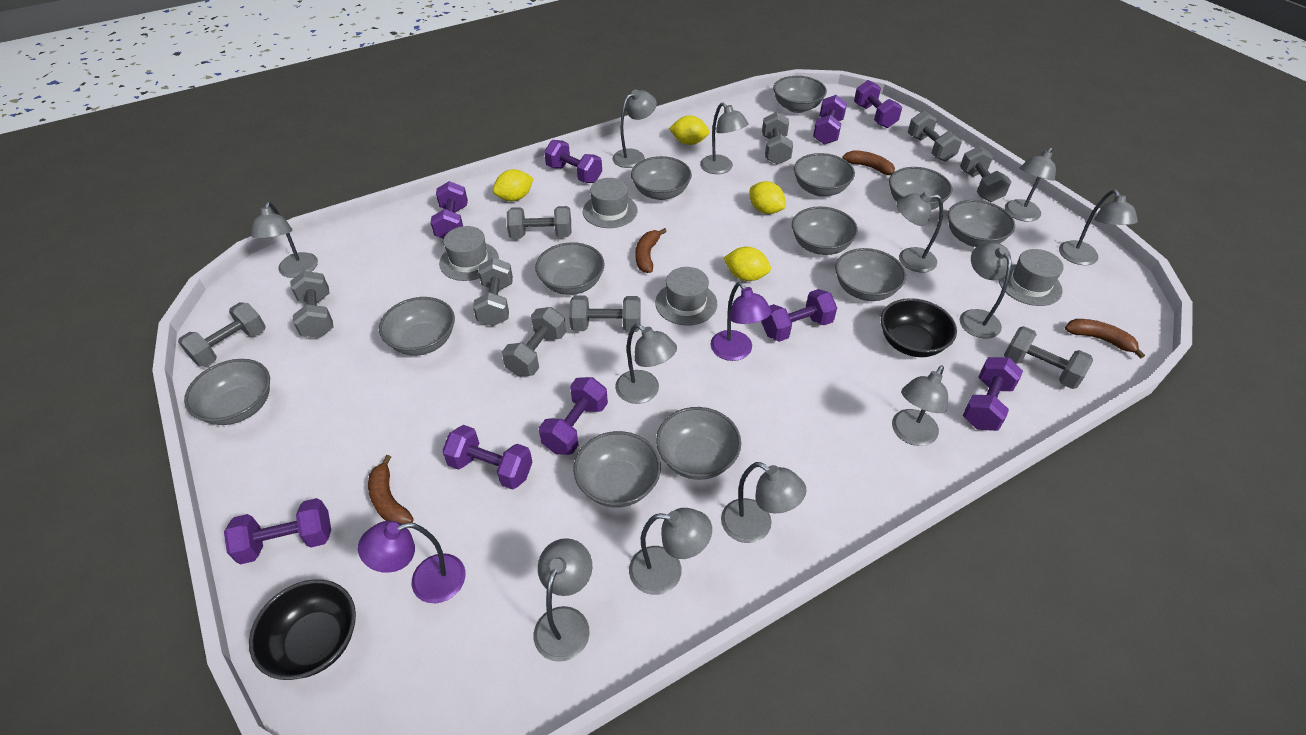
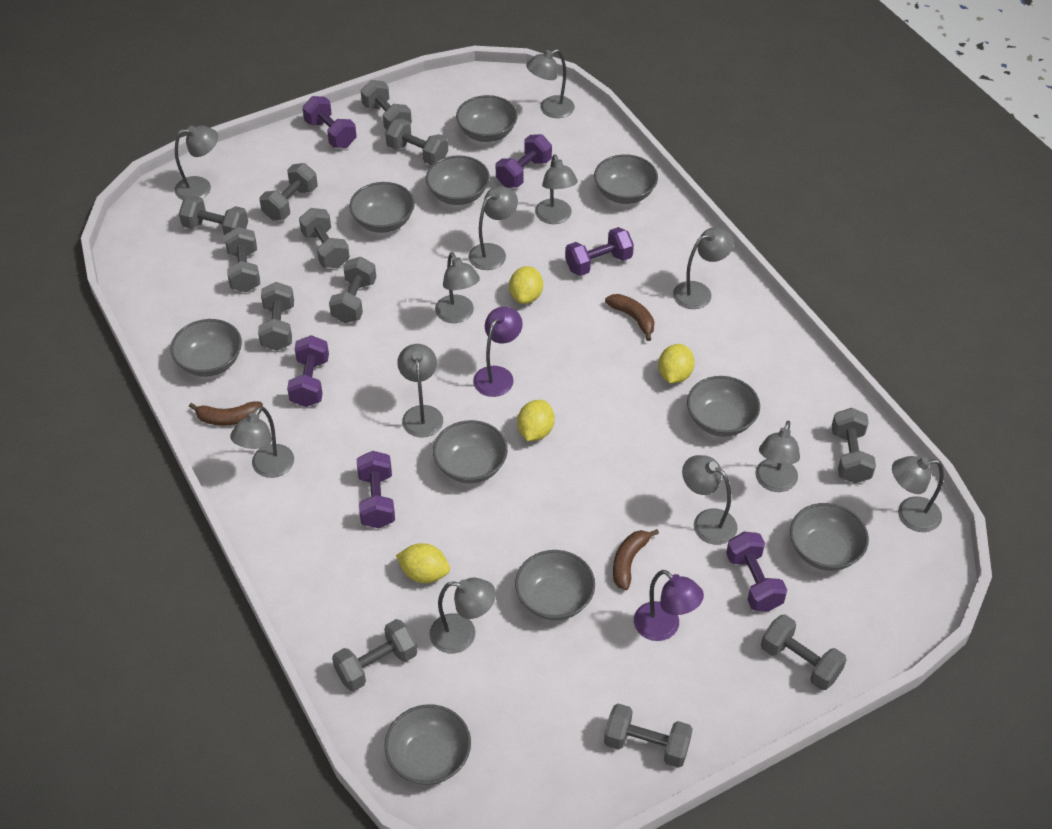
black bowl: 2 -> 0
brown banana: 4 -> 3
grey bowl: 12 -> 10
grey dumbbell: 10 -> 12
grey hat: 4 -> 0
purple dumbbell: 9 -> 6

